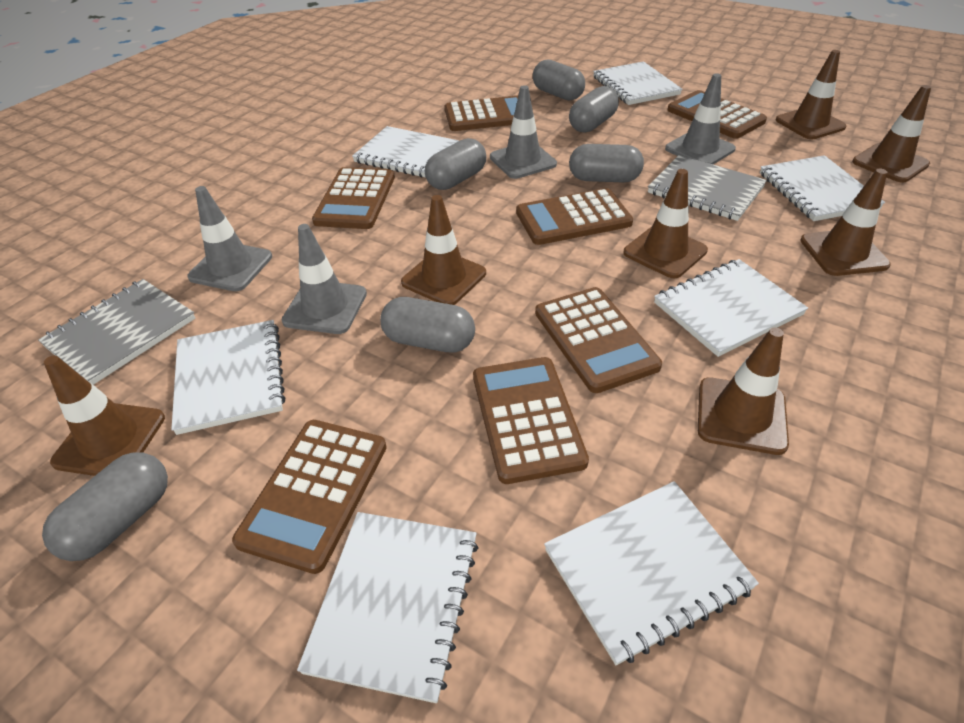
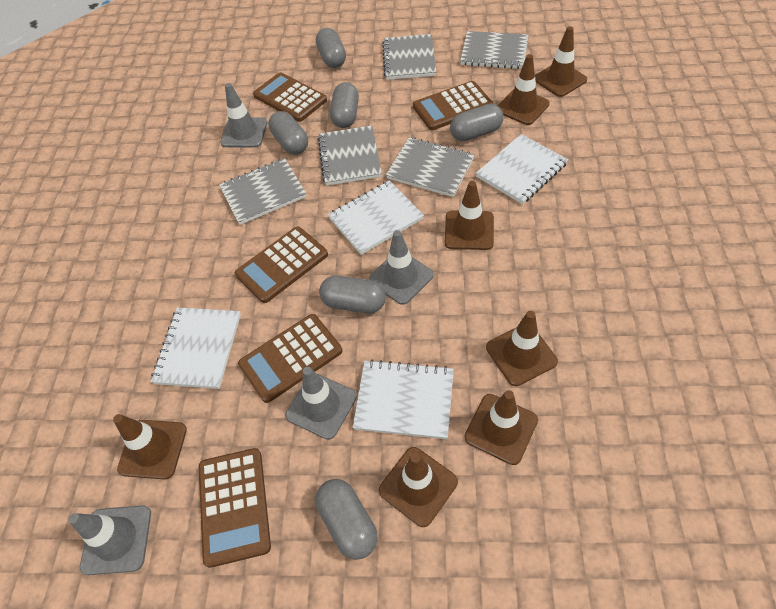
brown calculator: 7 -> 5
grey notebook: 2 -> 5
white notebook: 7 -> 4

